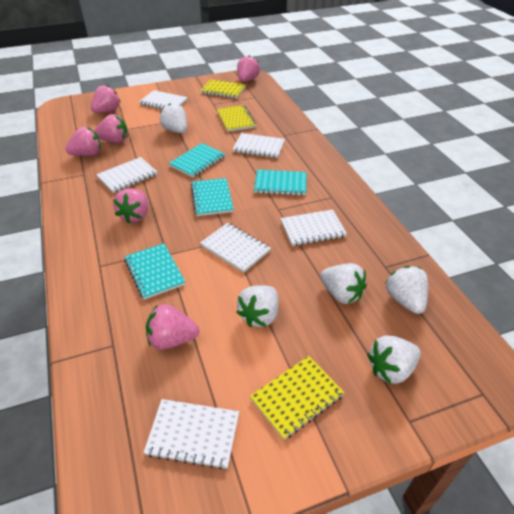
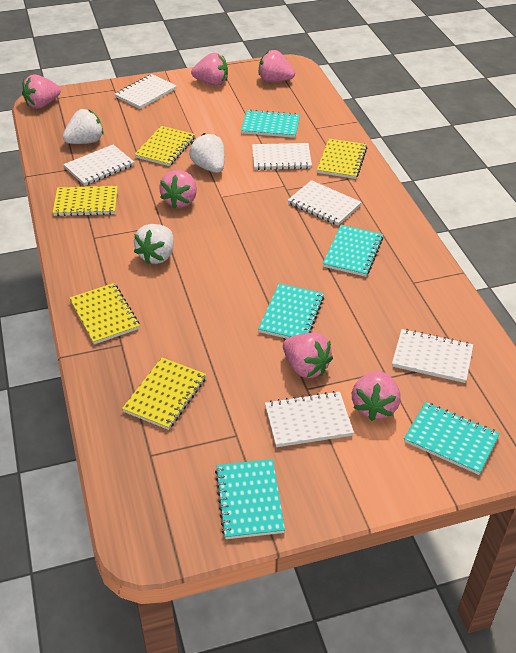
turquoise notebook: 4 -> 5
white strawberry: 5 -> 3
yellow notebook: 3 -> 5

